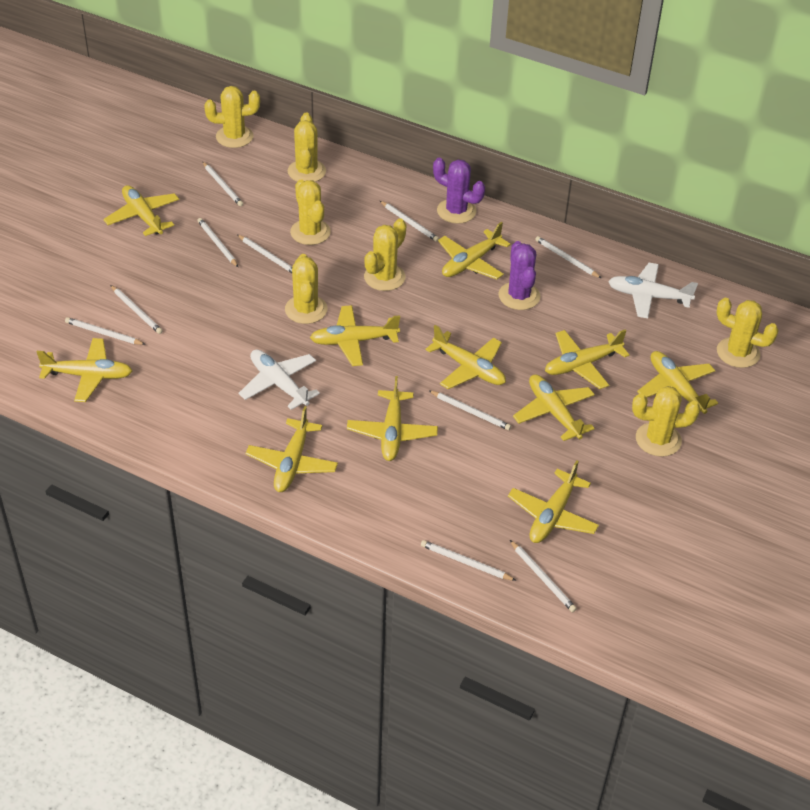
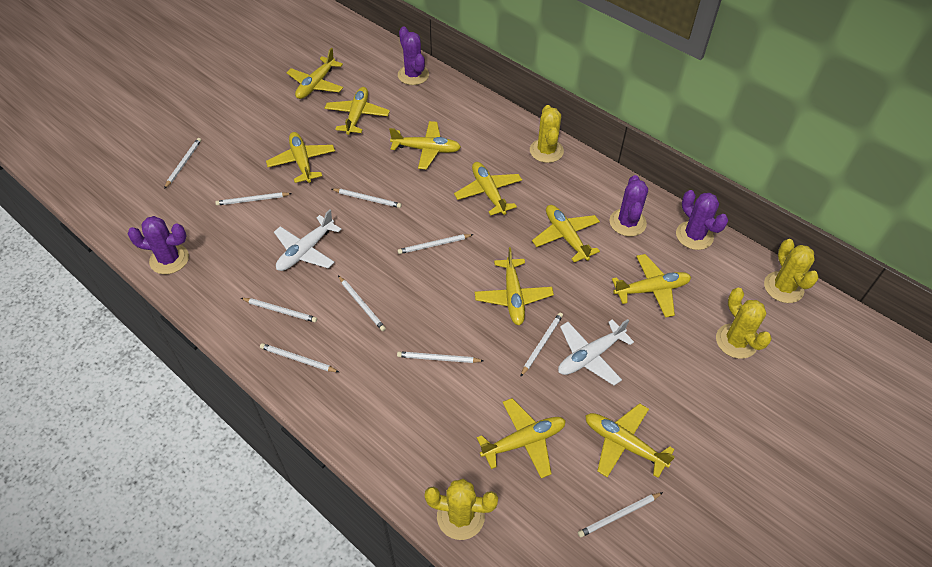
purple cactus: 2 -> 4
yellow cactus: 7 -> 4
yellow plane: 11 -> 10

